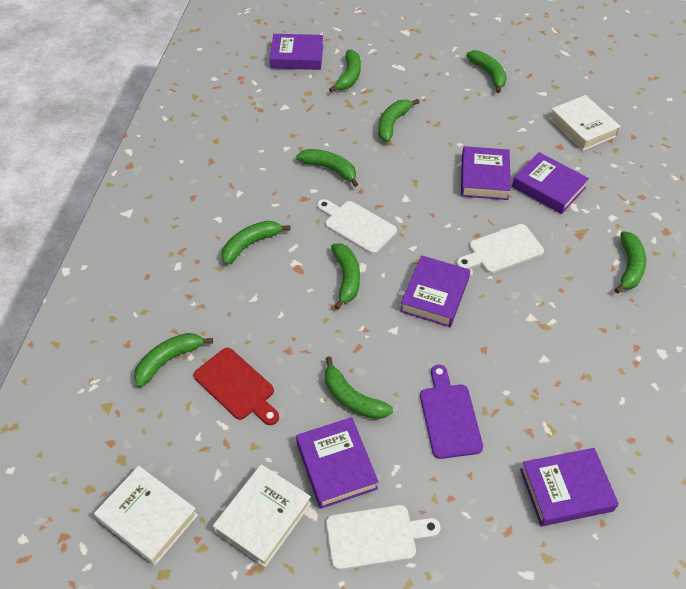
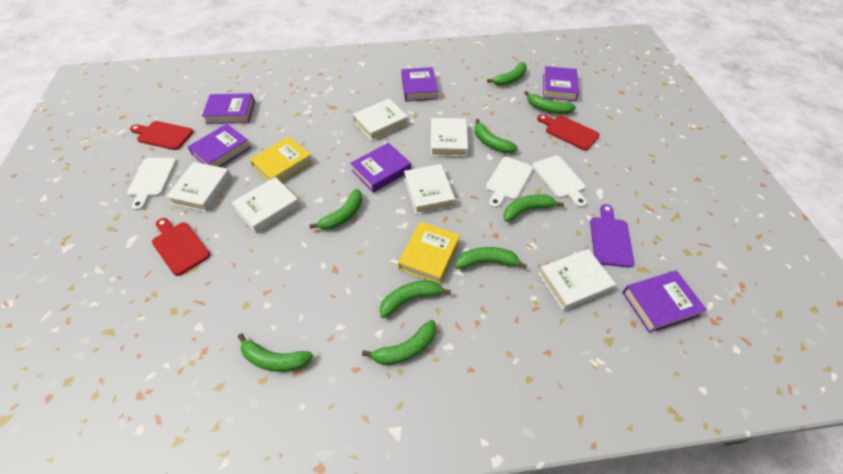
red cutting board: 1 -> 3
white book: 3 -> 6
yellow book: 0 -> 2

